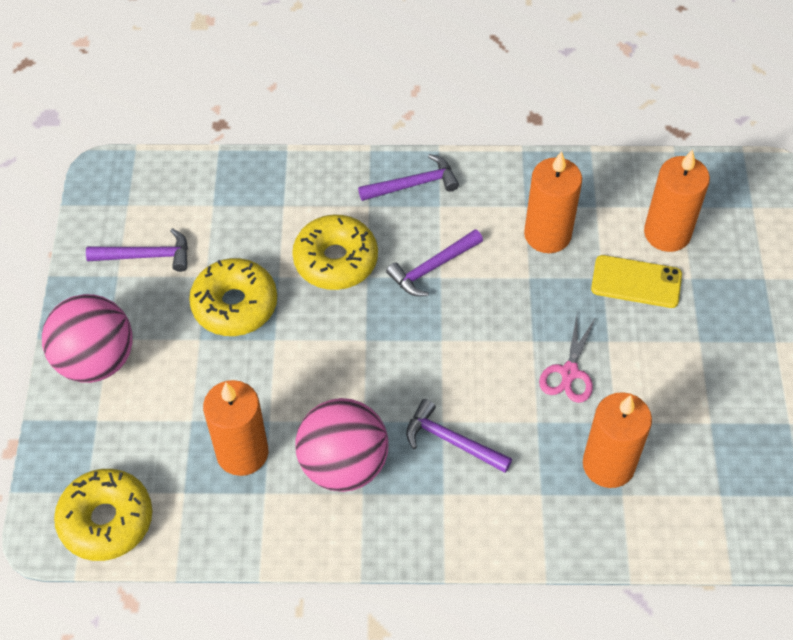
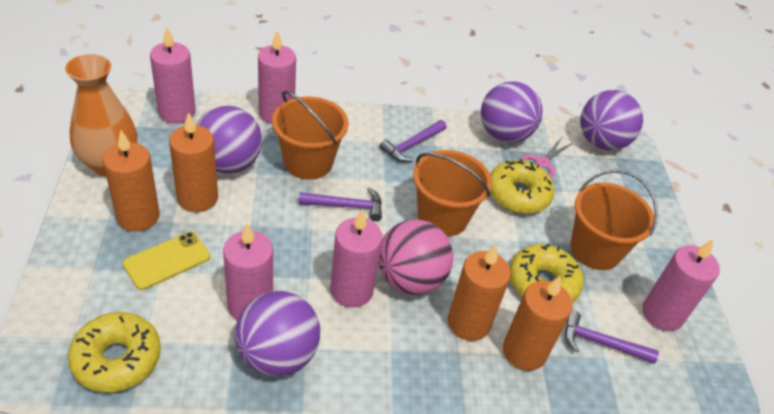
orange bucket: 0 -> 3
orange vase: 0 -> 1
pink ball: 2 -> 1
pink candle: 0 -> 5
purple ball: 0 -> 4
purple hammer: 4 -> 3

